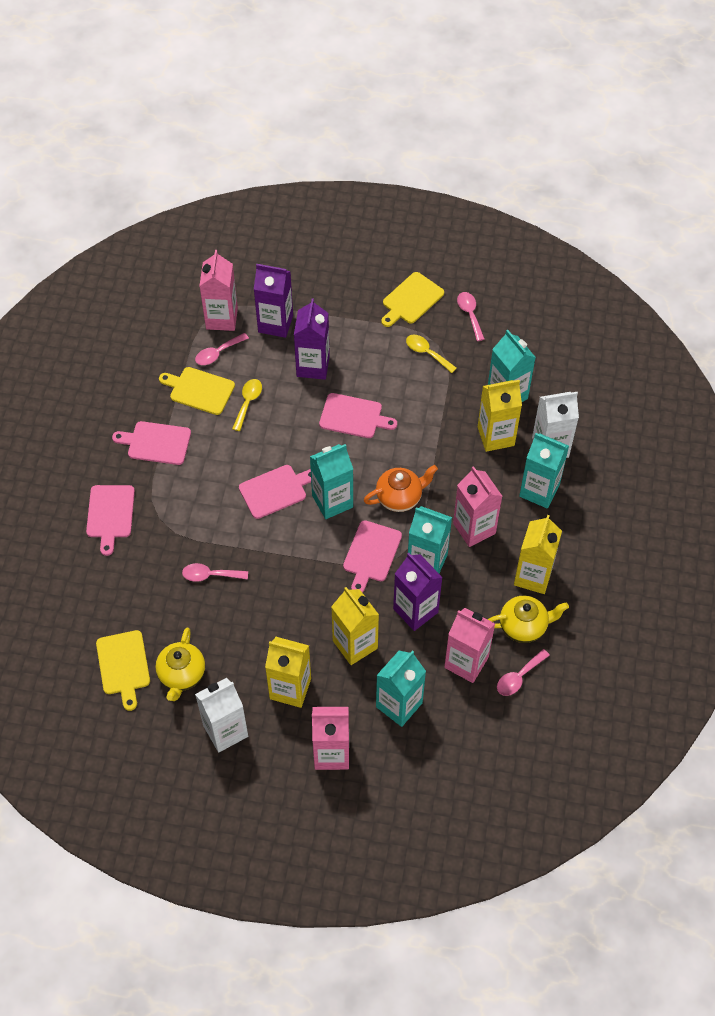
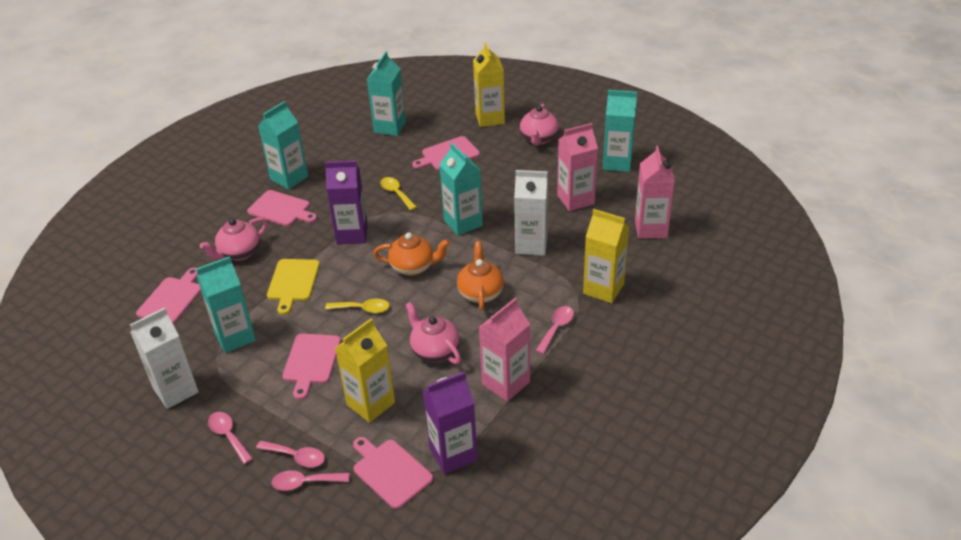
orange teapot: 1 -> 2
pink carton: 4 -> 3
pink teapot: 0 -> 3
purple carton: 3 -> 2
yellow carton: 4 -> 3
yellow cutting board: 3 -> 1
yellow teapot: 2 -> 0

